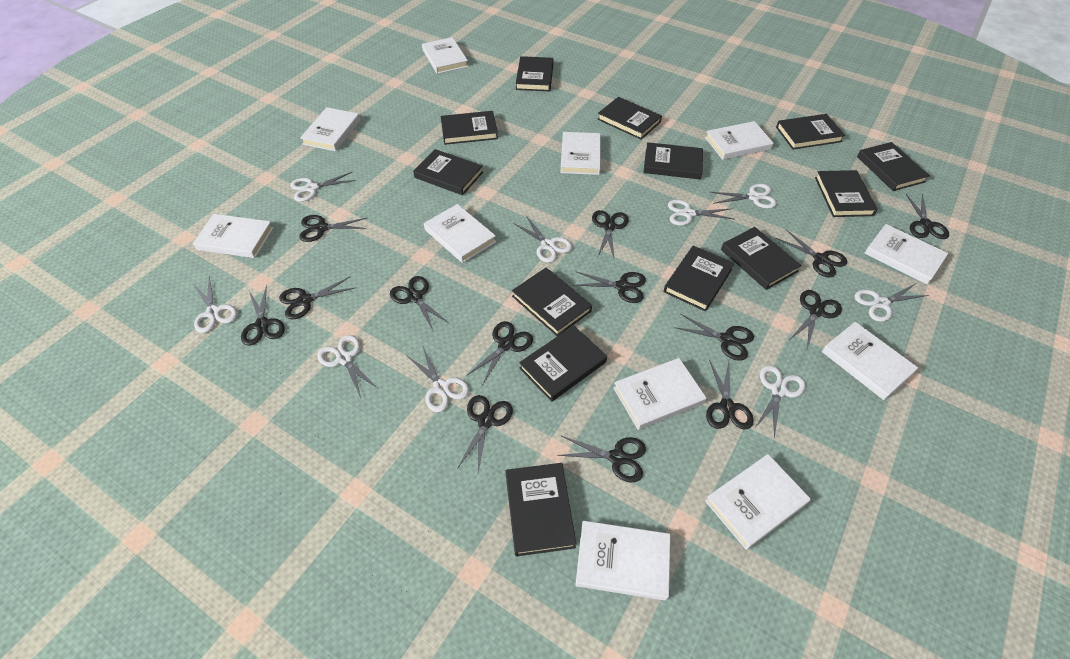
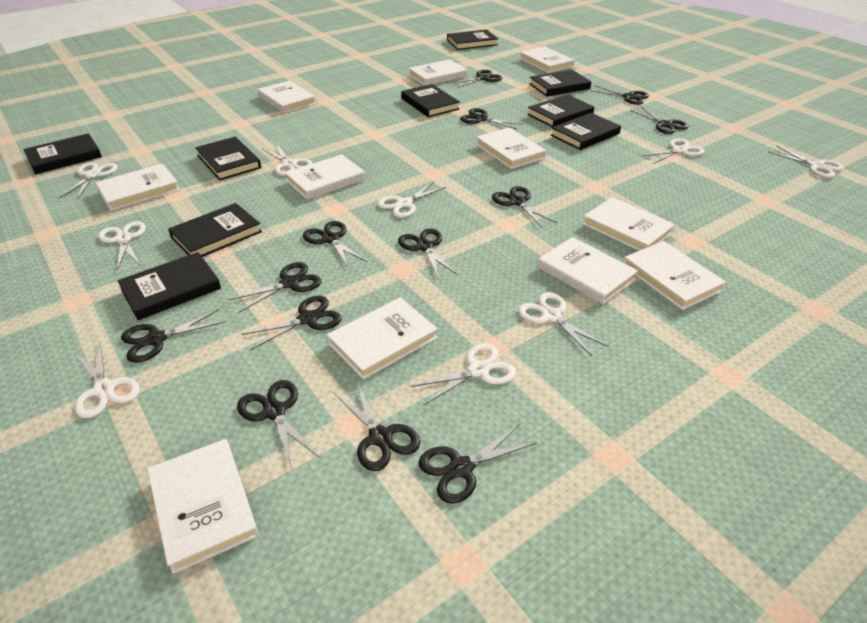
black book: 13 -> 9
black scissors: 14 -> 13

